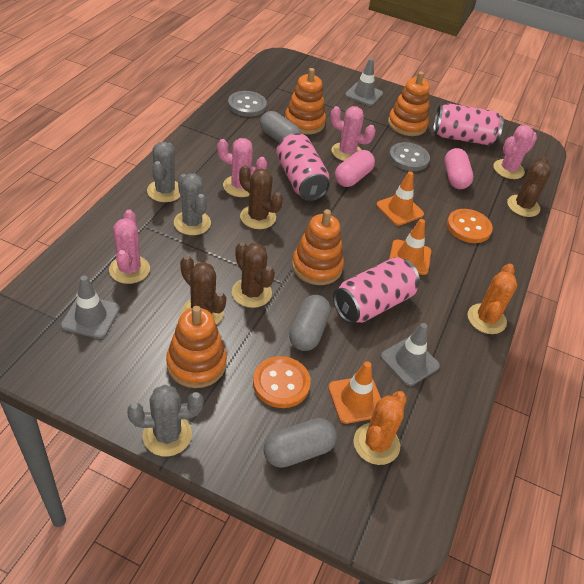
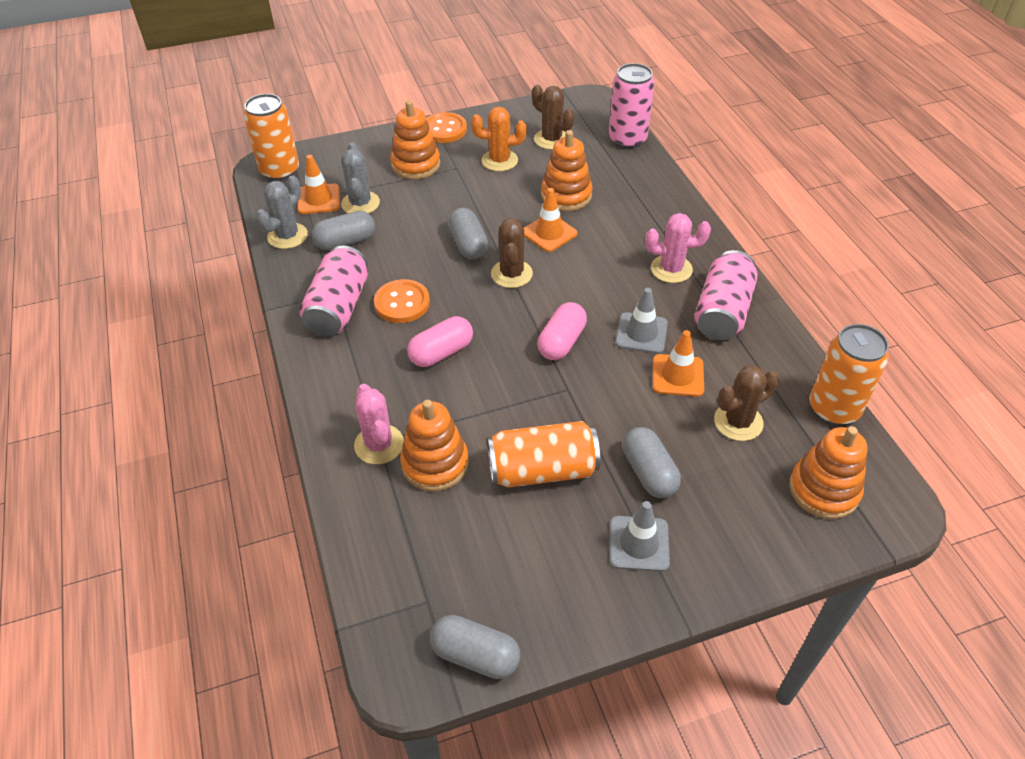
brown cactus: 4 -> 3
grey button: 2 -> 0
grey cactus: 3 -> 2
grey capsule: 3 -> 4
grey traffic cone: 3 -> 2
orange cactus: 2 -> 1
orange can: 0 -> 3
pink cactus: 4 -> 2

